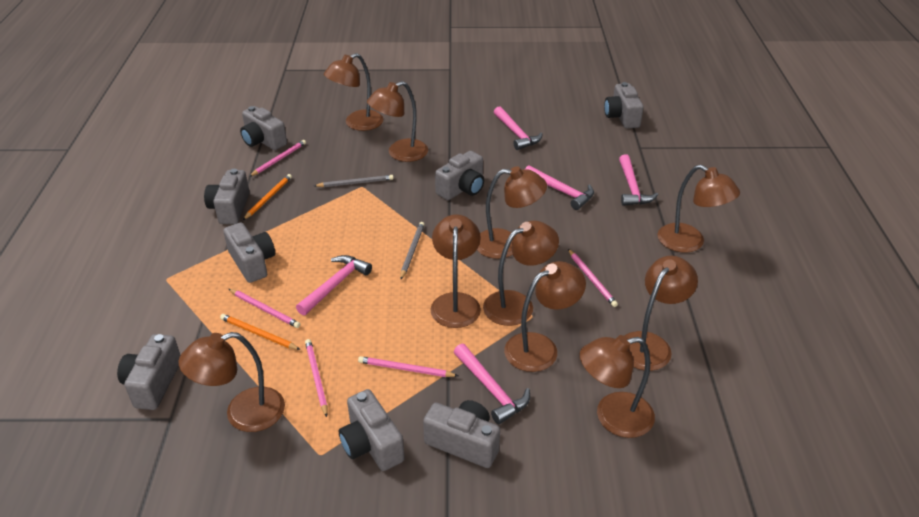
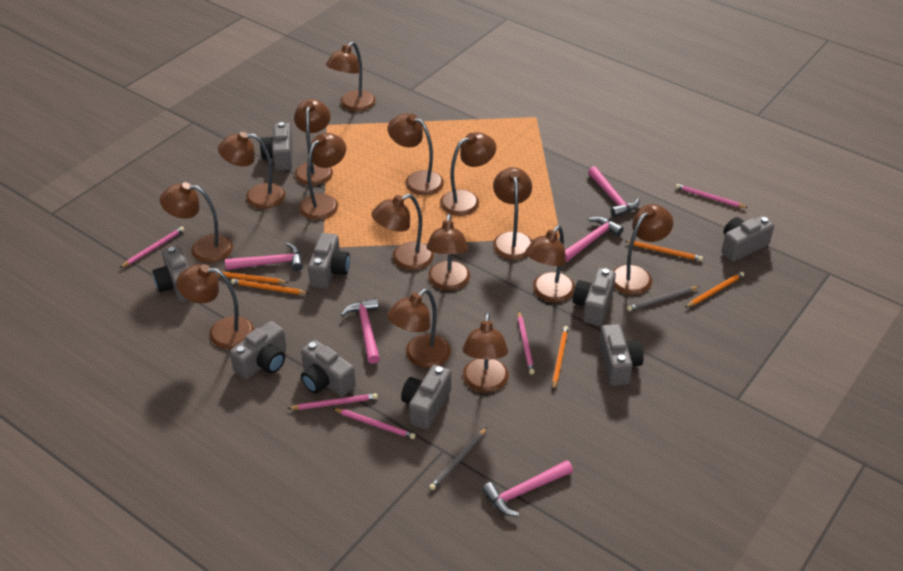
brown lamp: 10 -> 15
grey camera: 8 -> 9
orange pencil: 2 -> 5

